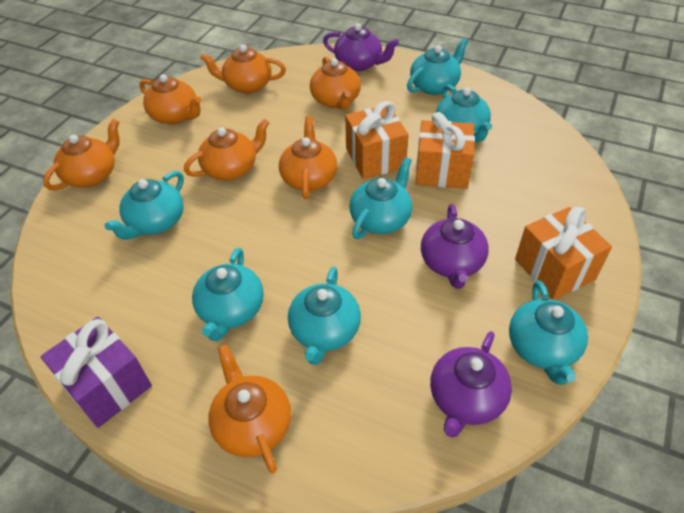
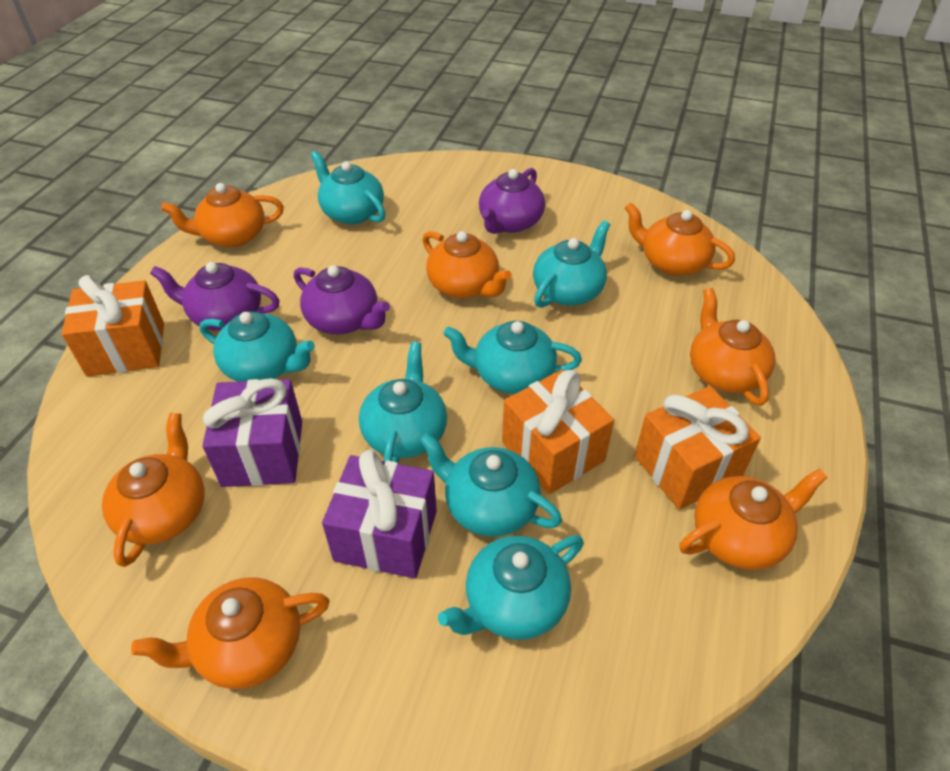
purple gift: 1 -> 2

